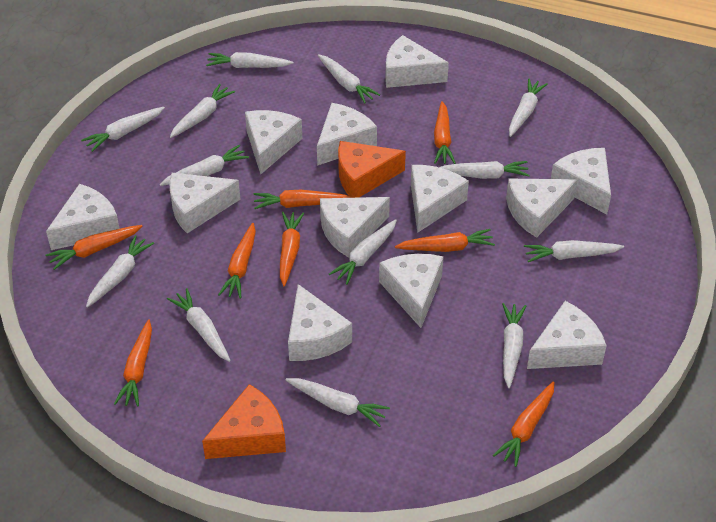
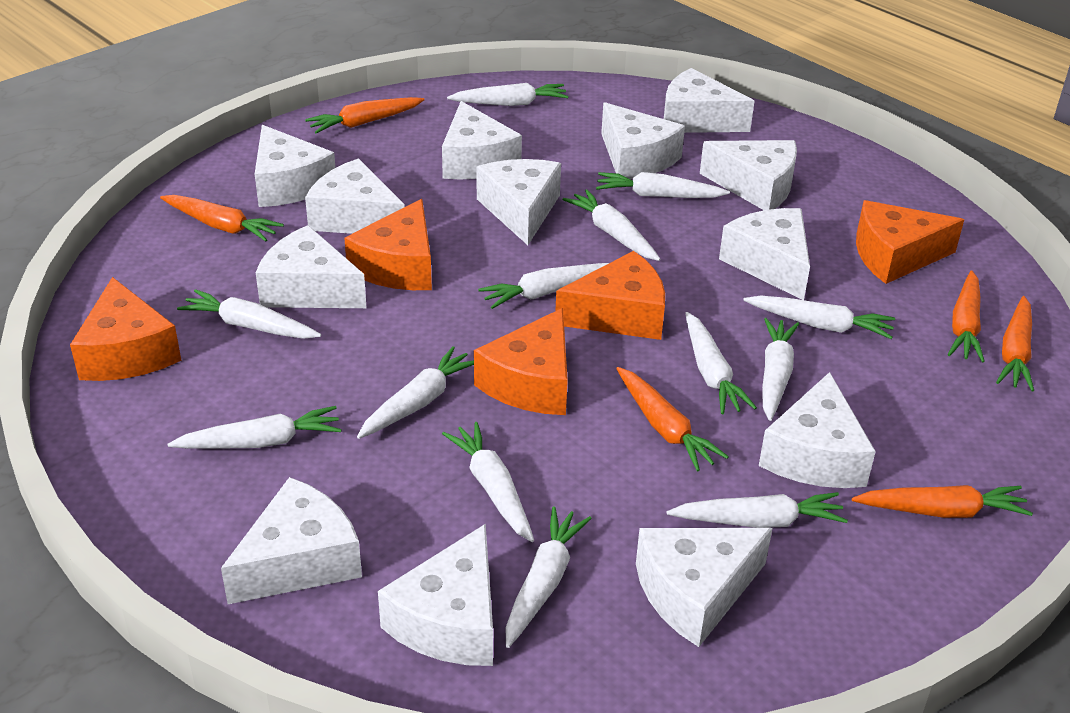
orange carrot: 8 -> 6
orange cheese: 2 -> 5
white cheese: 12 -> 13

